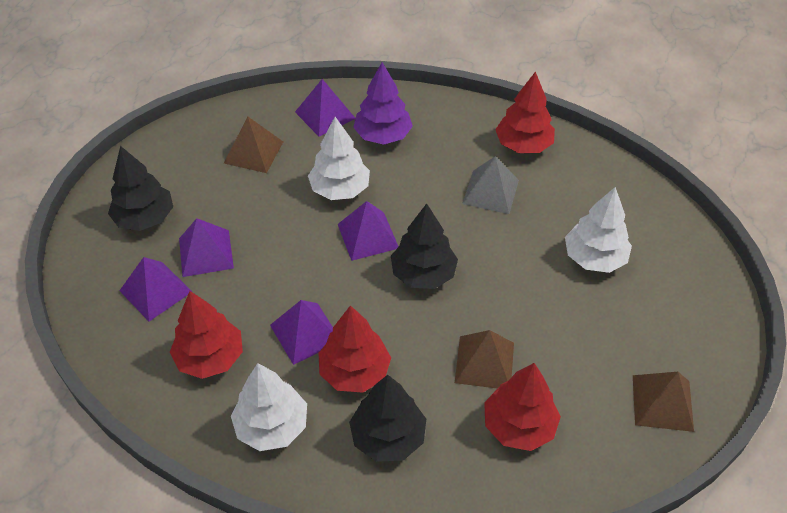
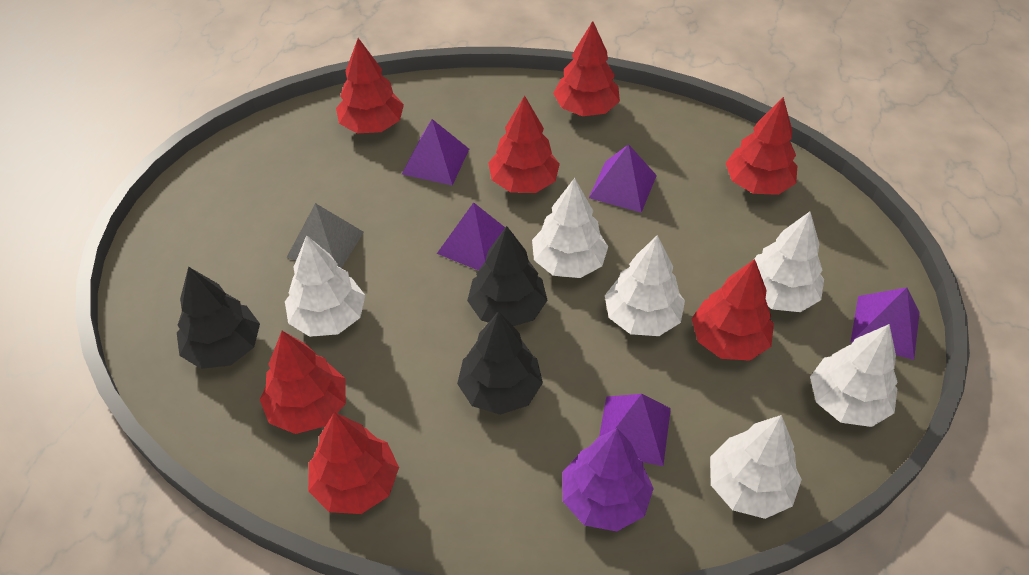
brown pyramid: 3 -> 0
red tree: 4 -> 7
white tree: 3 -> 6

